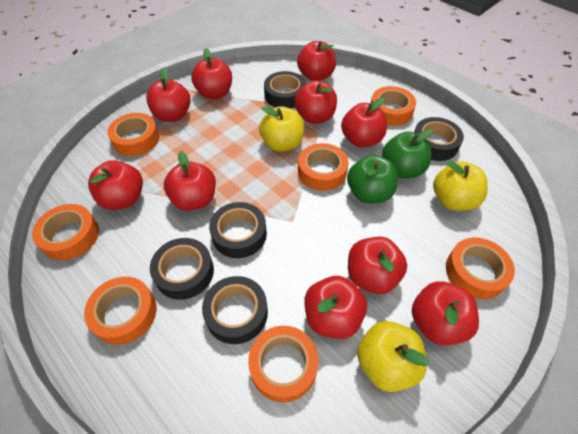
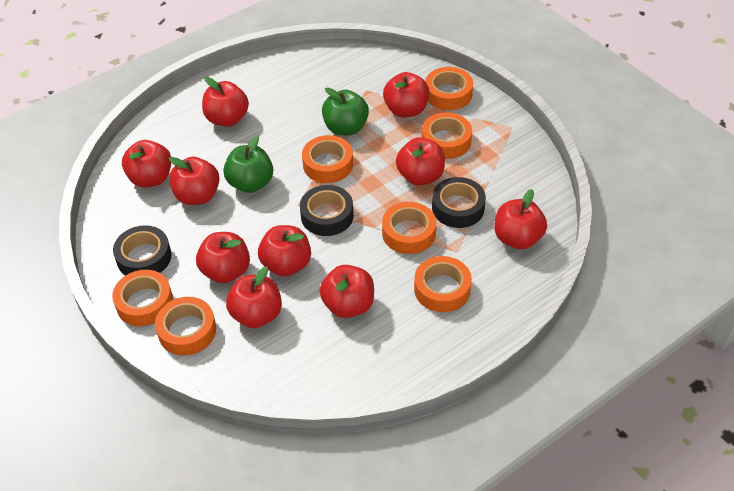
black tape: 5 -> 3
yellow apple: 3 -> 0

